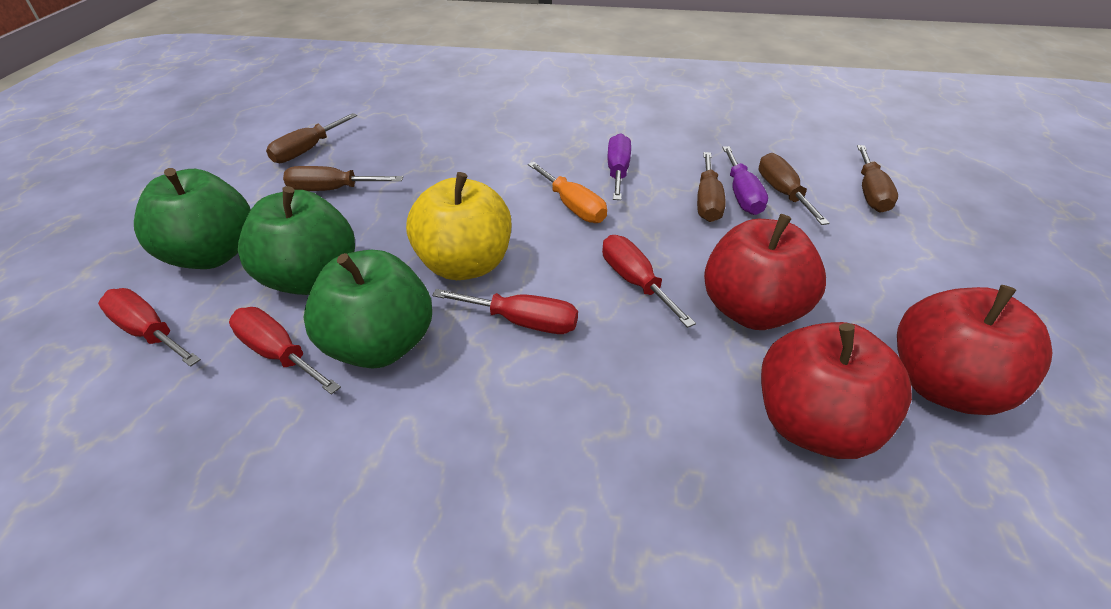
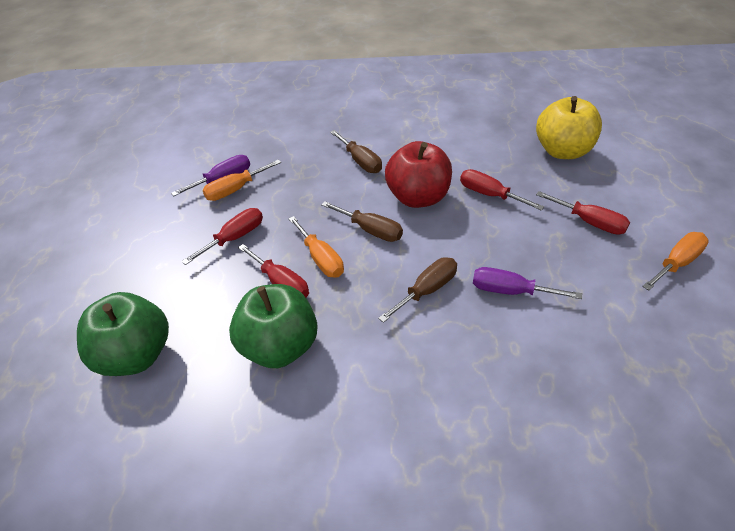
brown screwdriver: 5 -> 3
green apple: 3 -> 2
orange screwdriver: 1 -> 3
red apple: 3 -> 1

